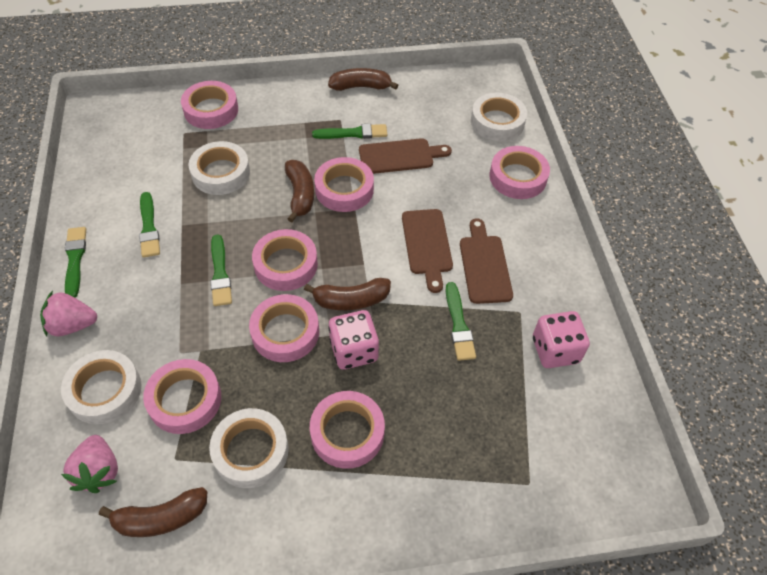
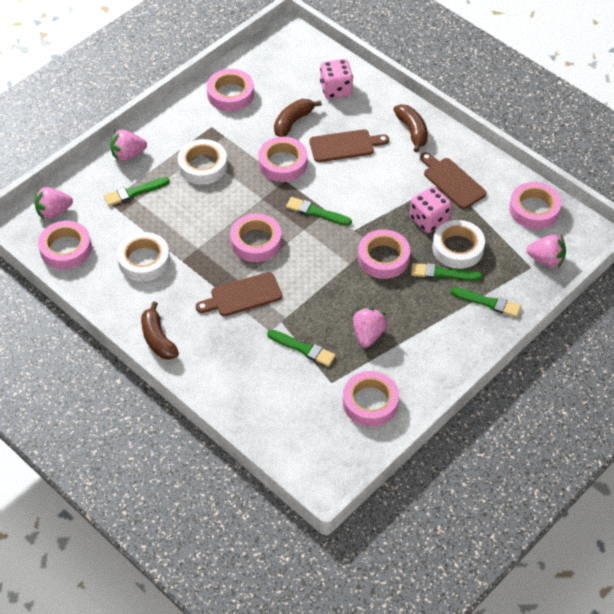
brown banana: 4 -> 3
pink strawberry: 2 -> 4
white tape: 4 -> 3

